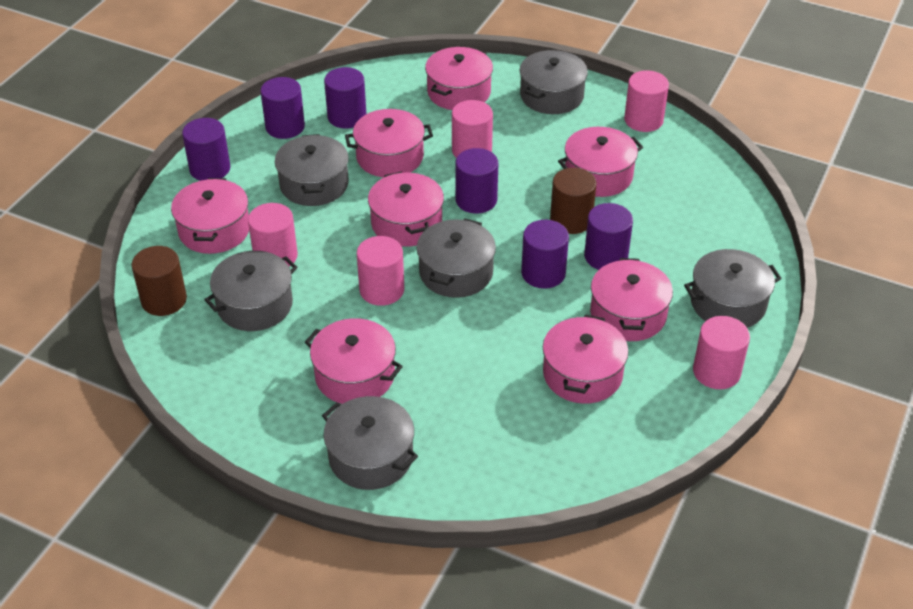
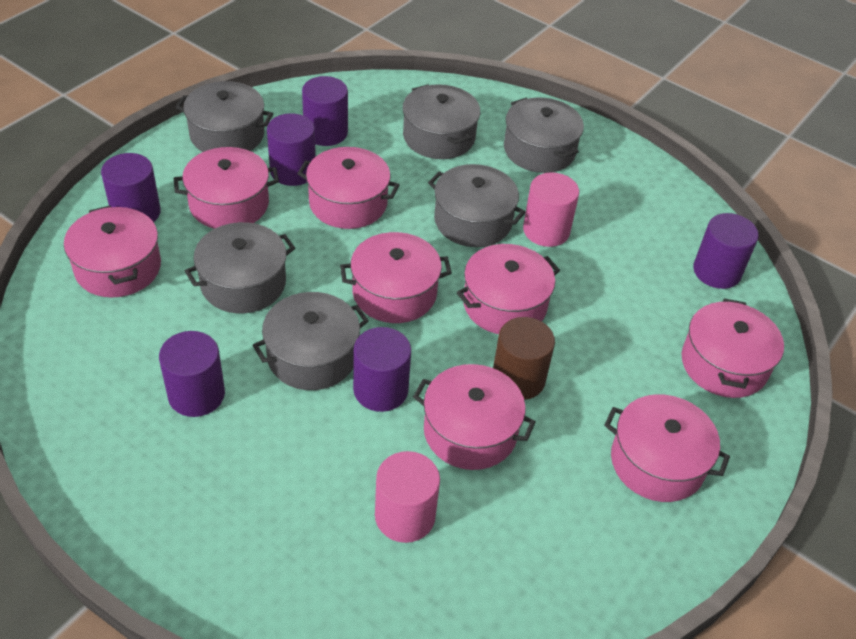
brown cylinder: 2 -> 1
pink cylinder: 5 -> 2

